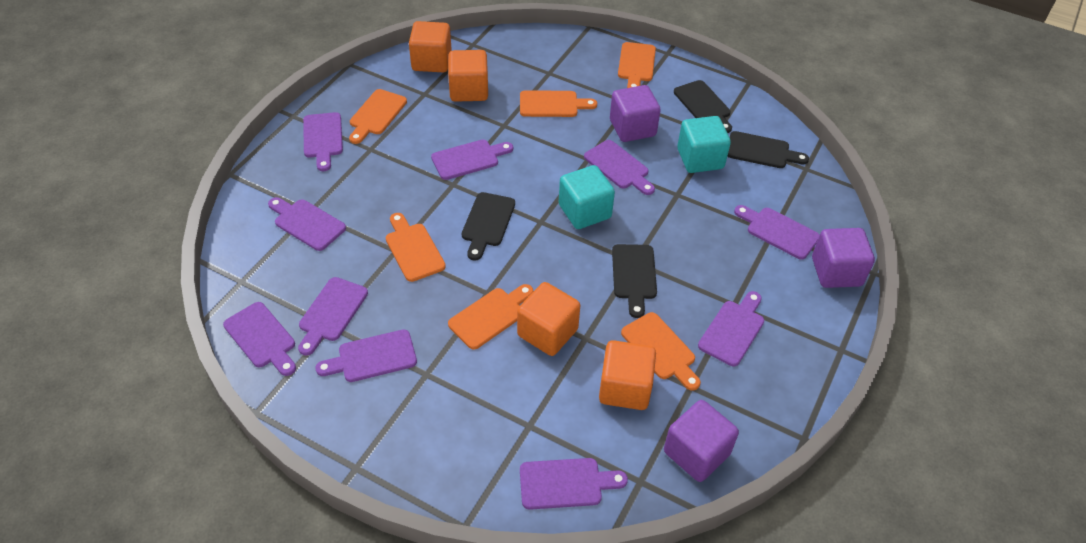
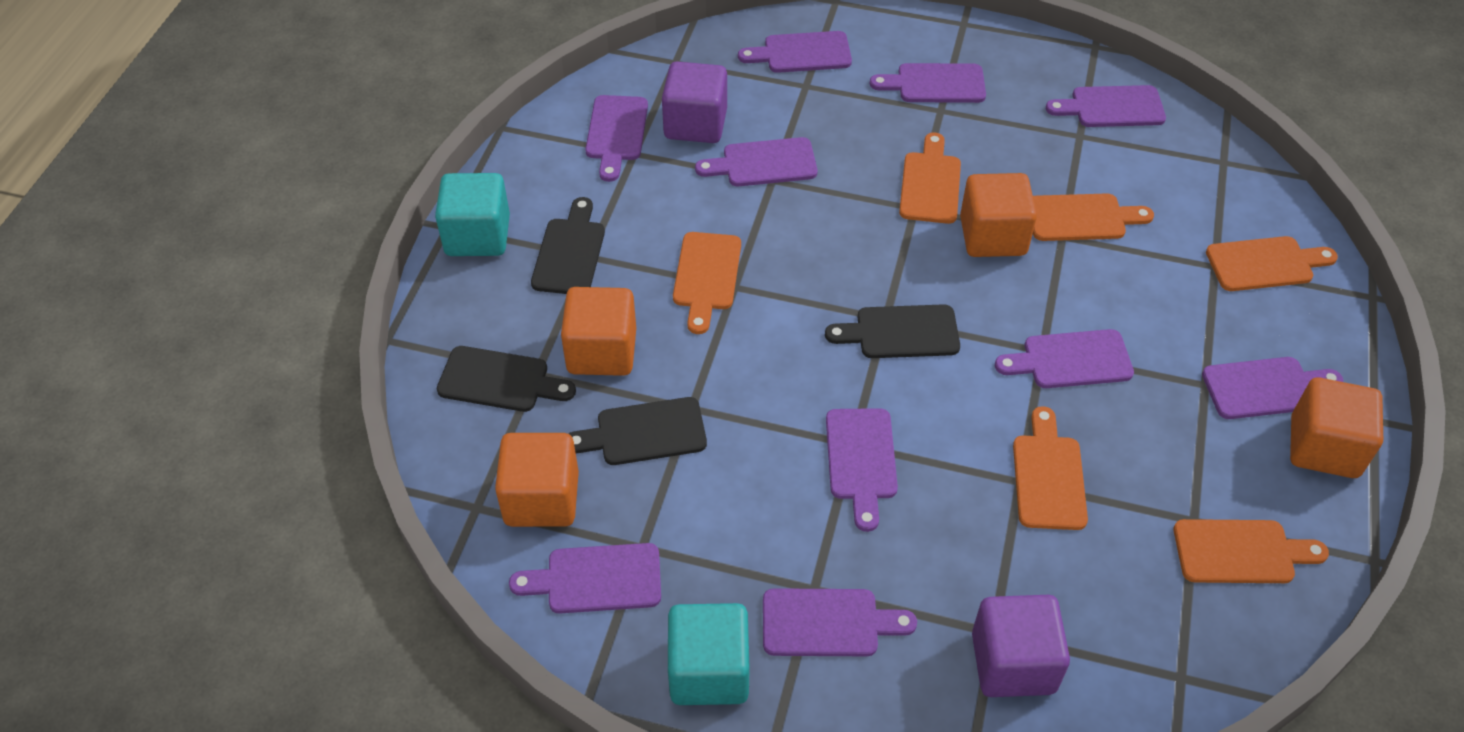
purple cube: 3 -> 2

